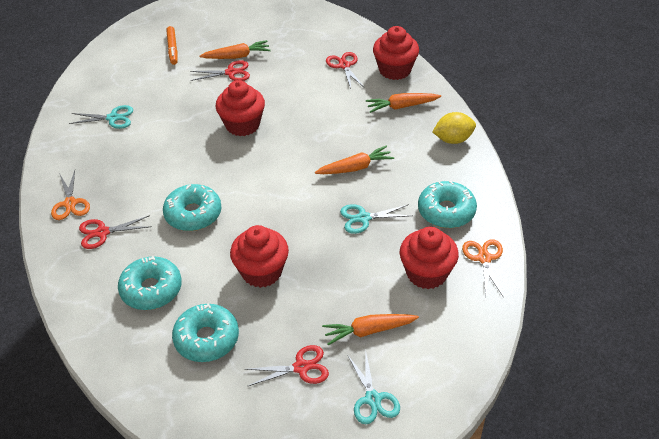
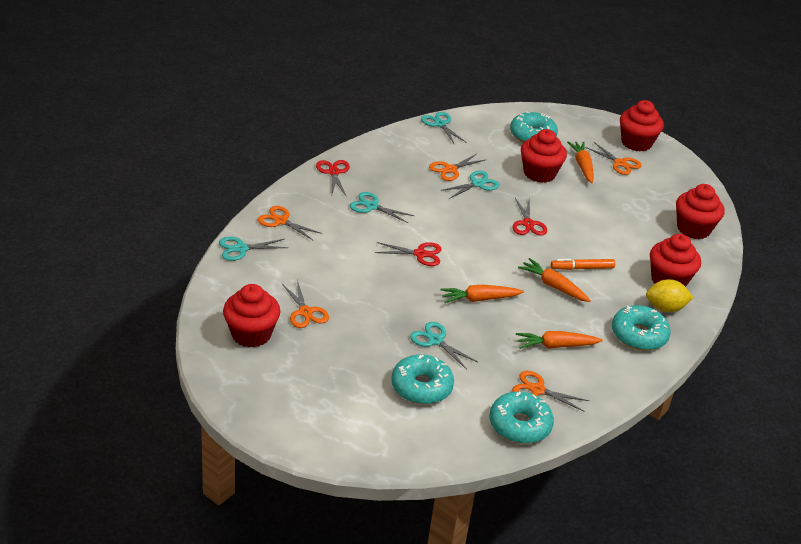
orange scissors: 2 -> 5
red cupcake: 4 -> 5
red scissors: 4 -> 3
turquoise scissors: 3 -> 5

